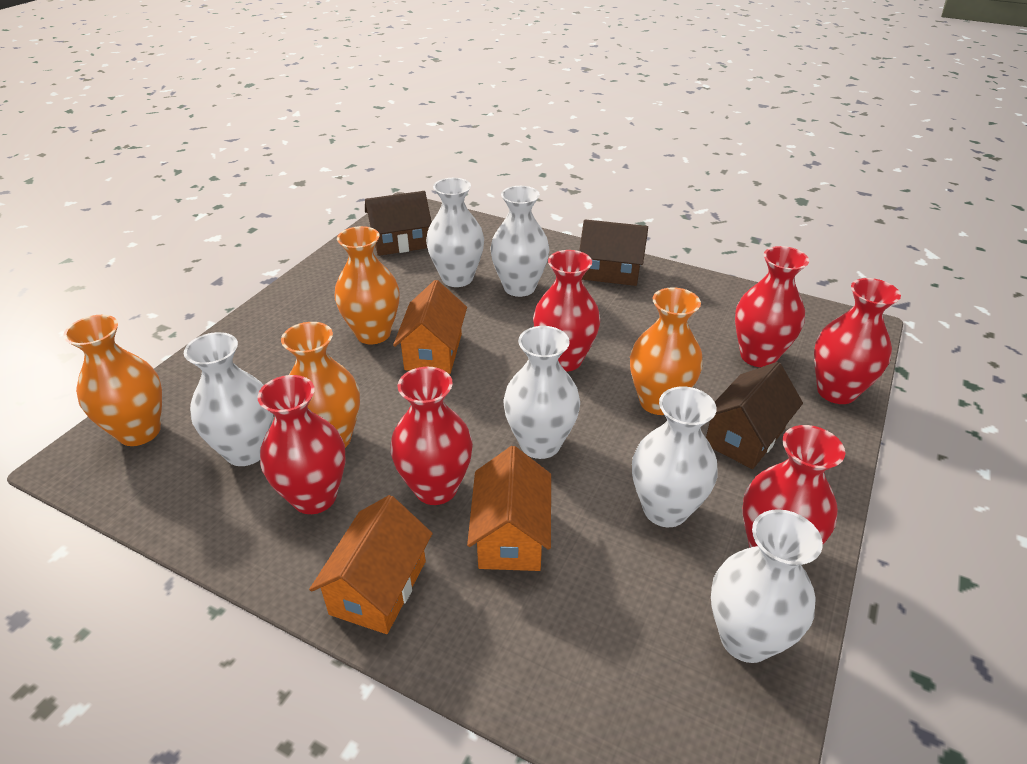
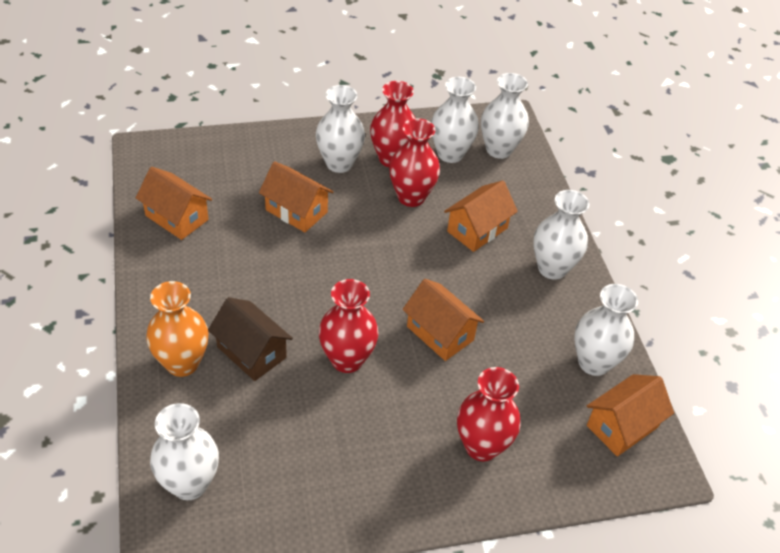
brown house: 3 -> 1
orange house: 3 -> 5
orange vase: 4 -> 1
red vase: 6 -> 4

